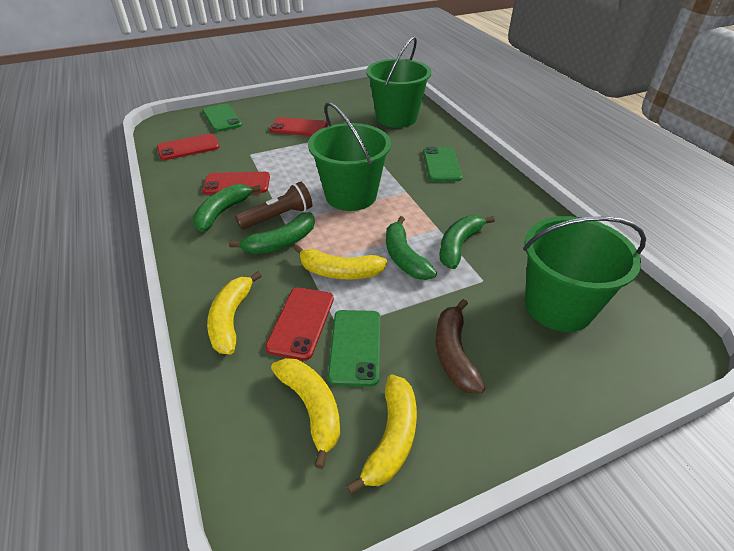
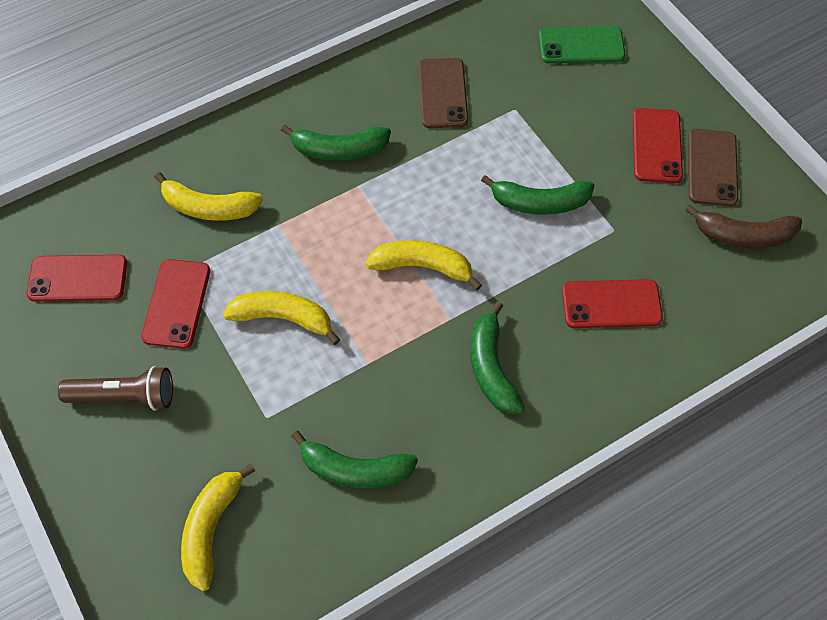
brown phone: 0 -> 2
green bucket: 3 -> 0
green phone: 3 -> 1

